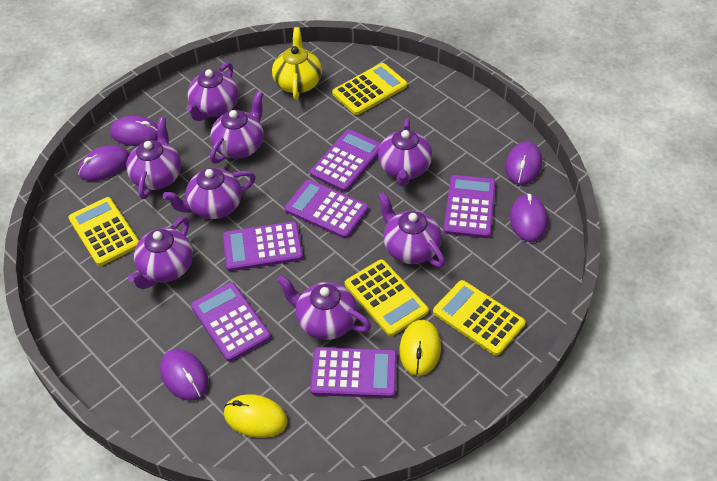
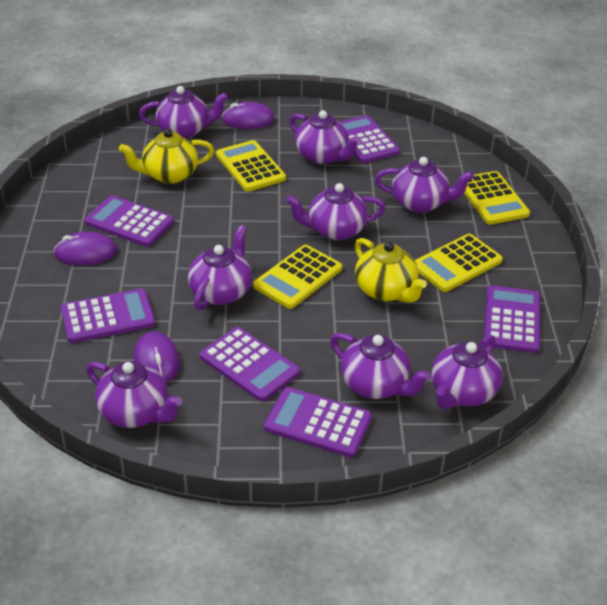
purple mouse: 5 -> 3
yellow mouse: 2 -> 0
yellow teapot: 1 -> 2

